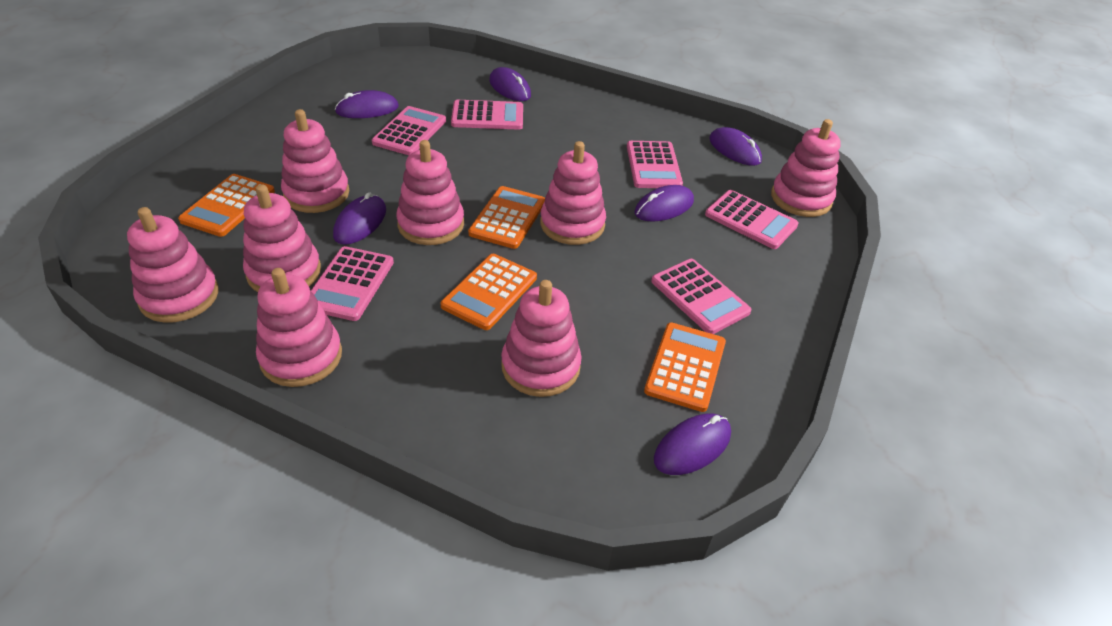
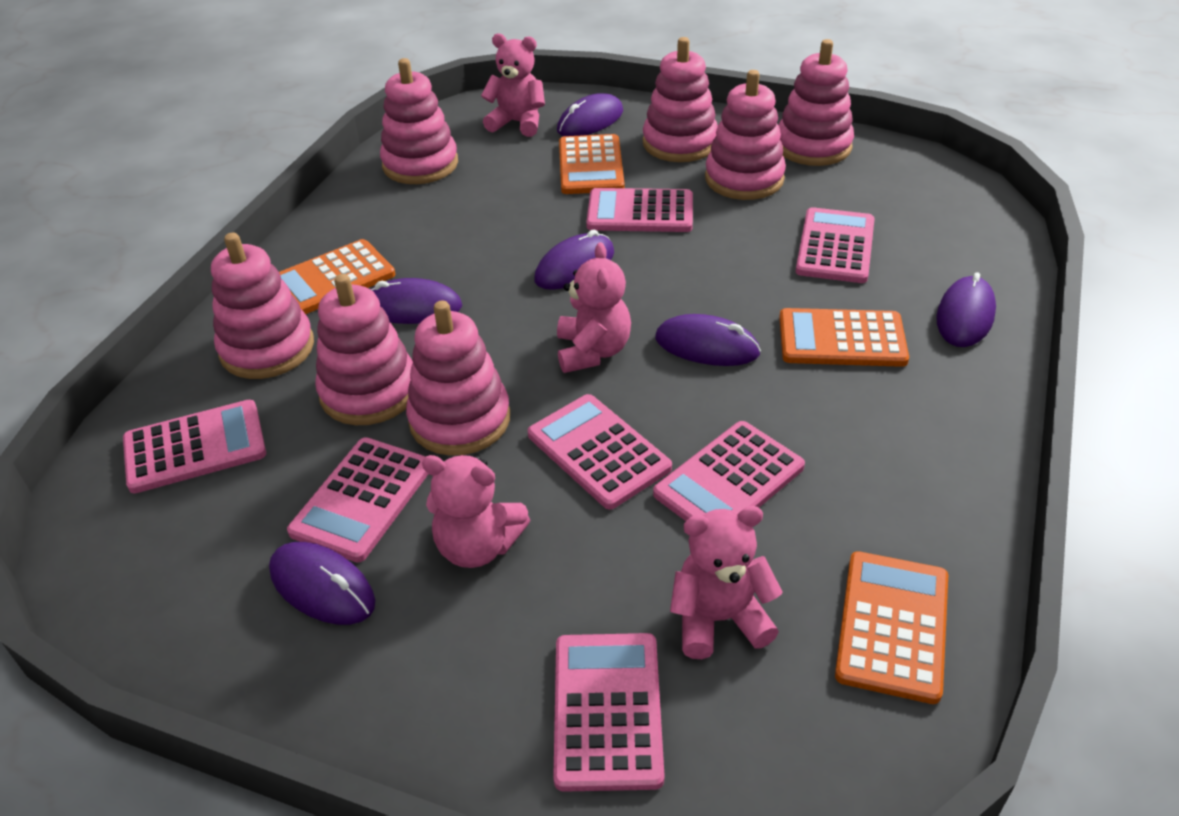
pink calculator: 6 -> 7
pink stacking toy: 8 -> 7
pink teddy bear: 0 -> 4

